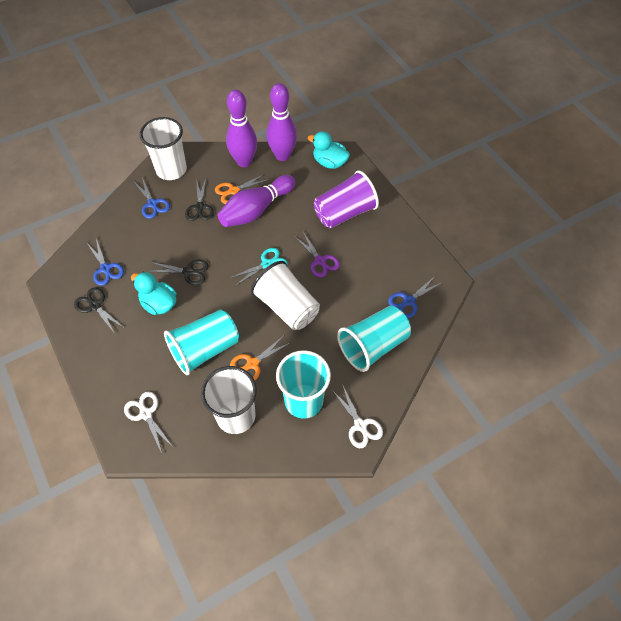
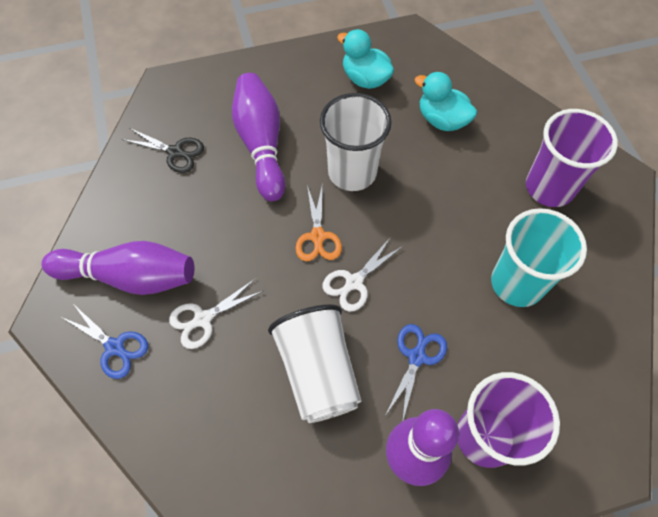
black scissors: 3 -> 1
blue scissors: 3 -> 2
orange scissors: 2 -> 1
purple cup: 1 -> 2
purple scissors: 1 -> 0
turquoise cup: 3 -> 1
turquoise scissors: 1 -> 0
white cup: 3 -> 2

